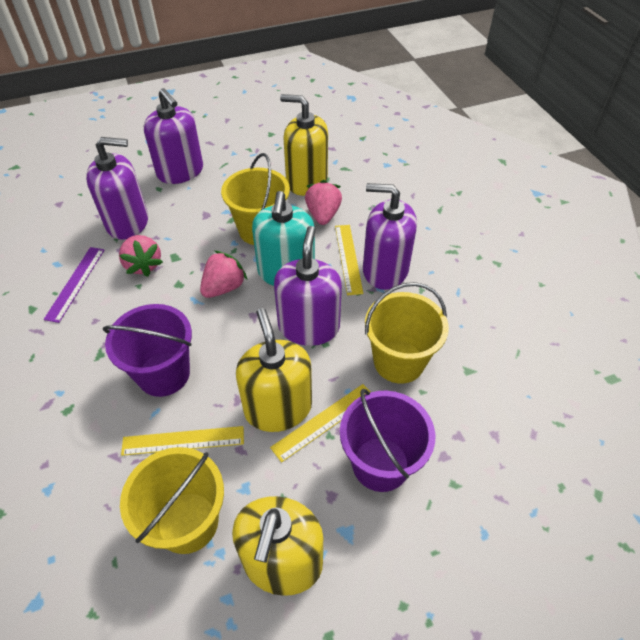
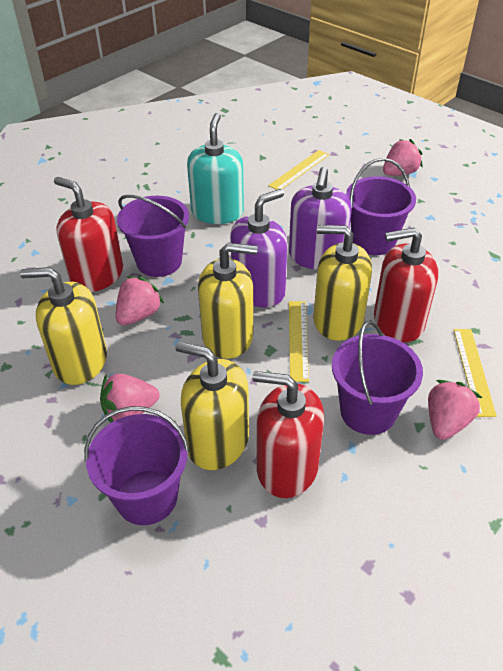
pink strawberry: 3 -> 4
purple bucket: 2 -> 4
purple ruler: 1 -> 0
purple soap dispenser: 4 -> 2
red soap dispenser: 0 -> 3
yellow bucket: 3 -> 0
yellow soap dispenser: 3 -> 4

